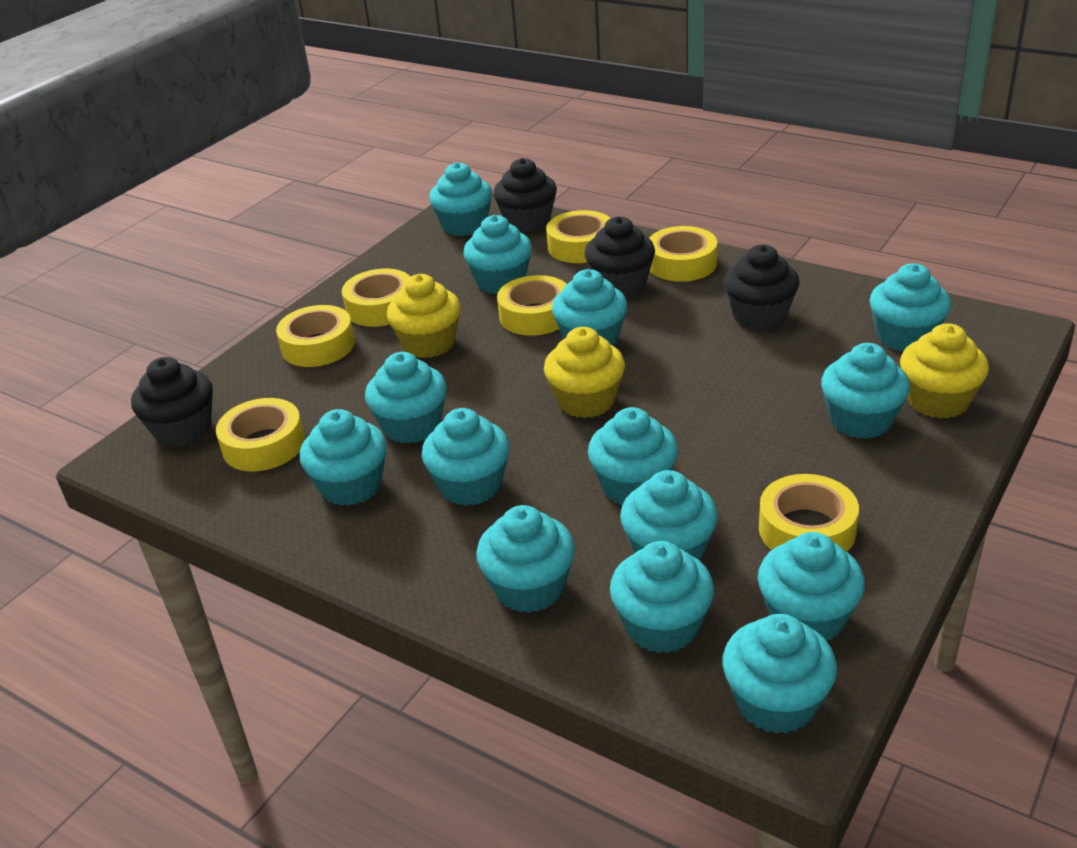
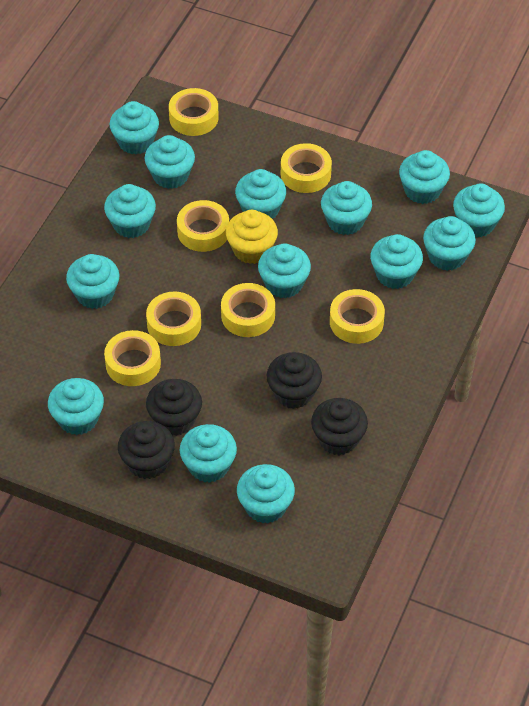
yellow cupcake: 3 -> 1

